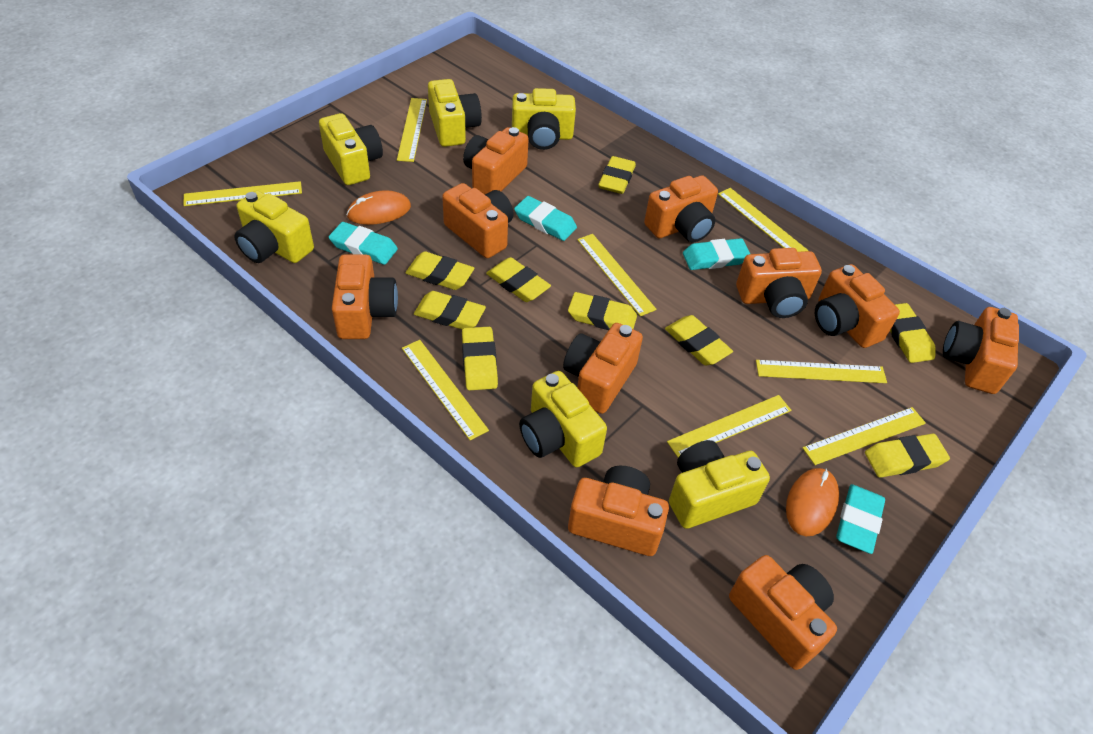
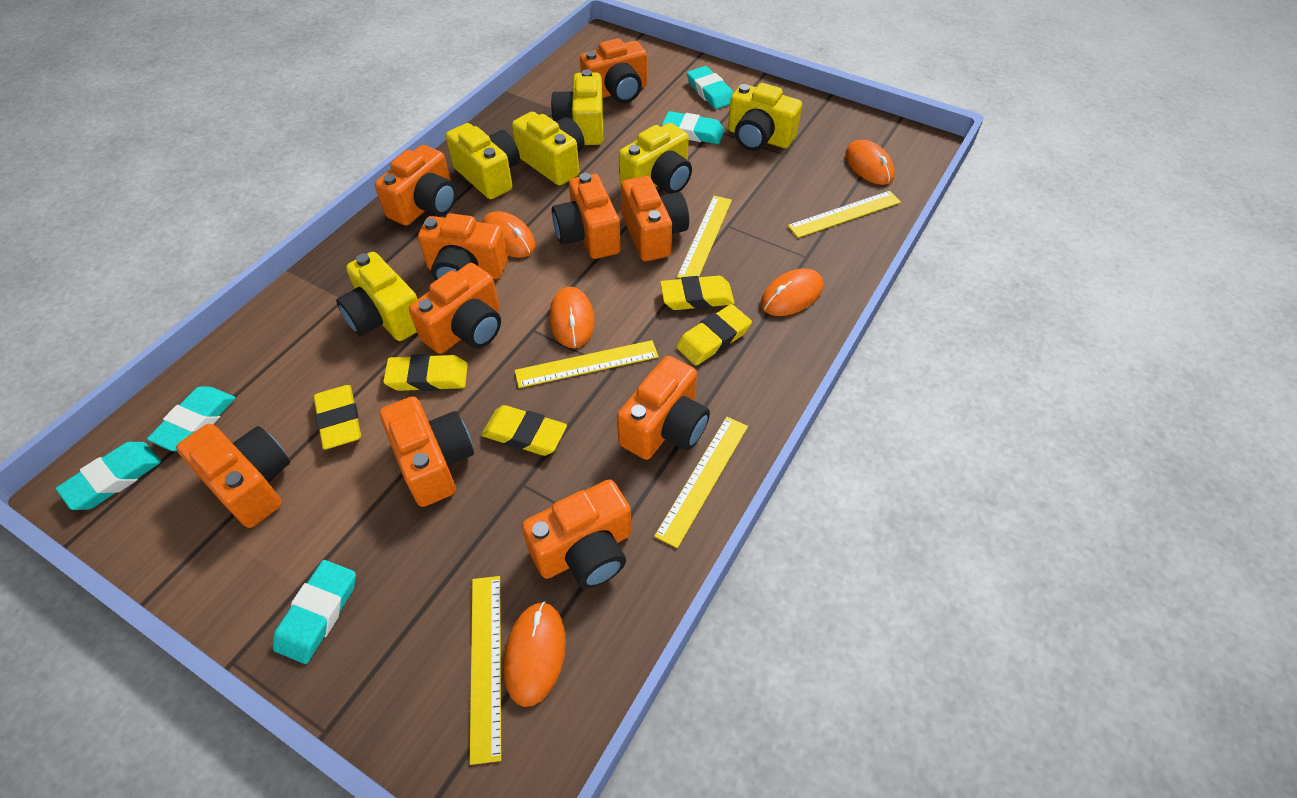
orange mouse: 2 -> 5
turquoise eraser: 4 -> 5
yellow eraser: 9 -> 5
yellow ruler: 8 -> 5

